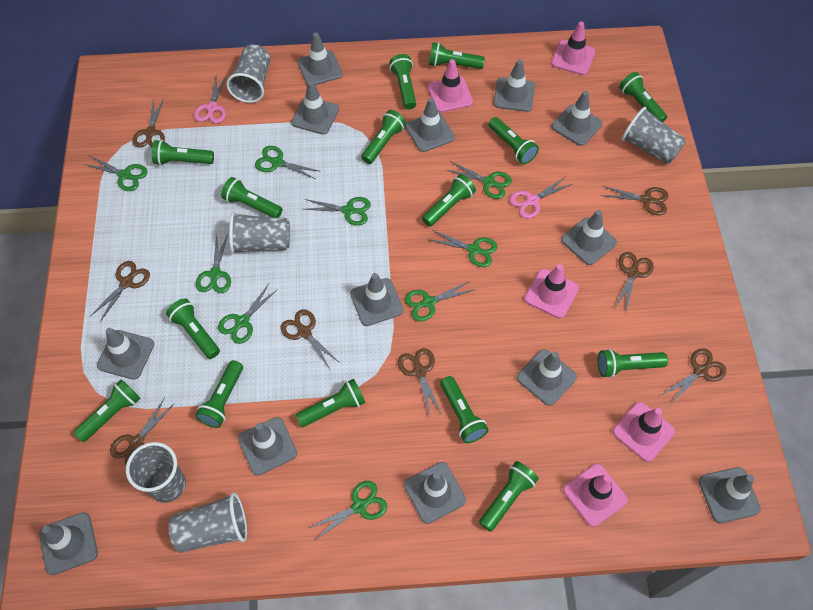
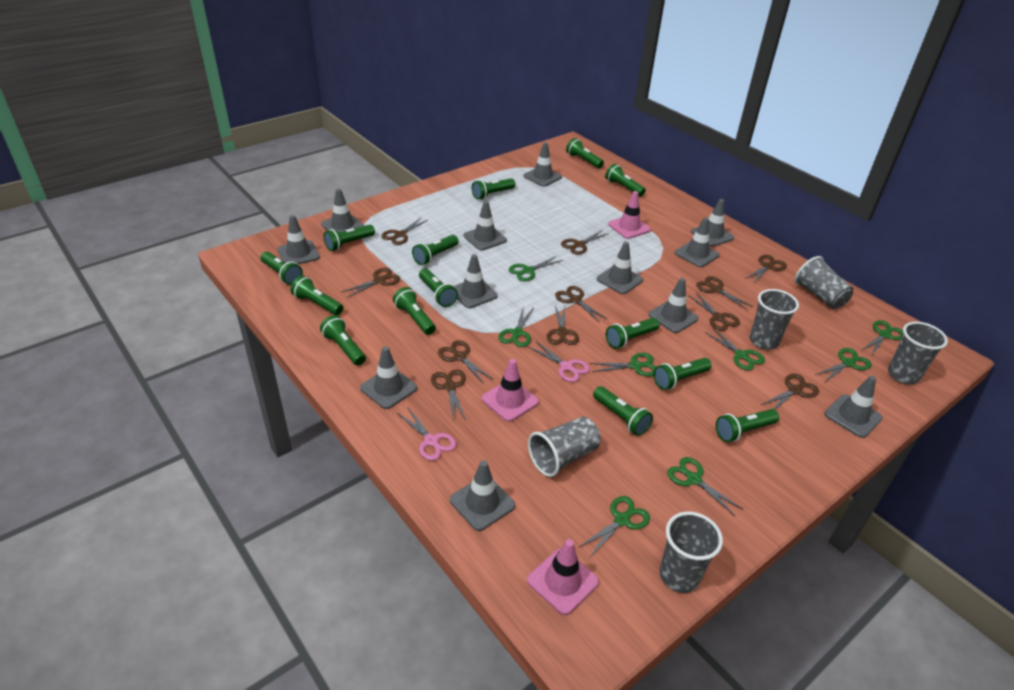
brown scissors: 8 -> 11
green flashlight: 15 -> 14
green scissors: 9 -> 8
grey traffic cone: 13 -> 12
pink traffic cone: 5 -> 3

